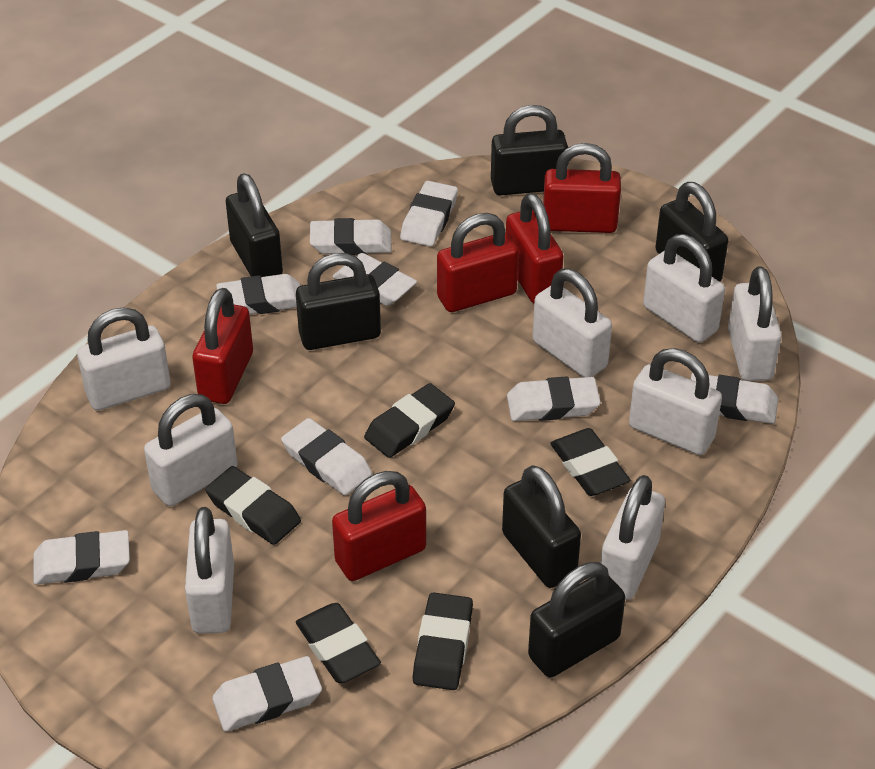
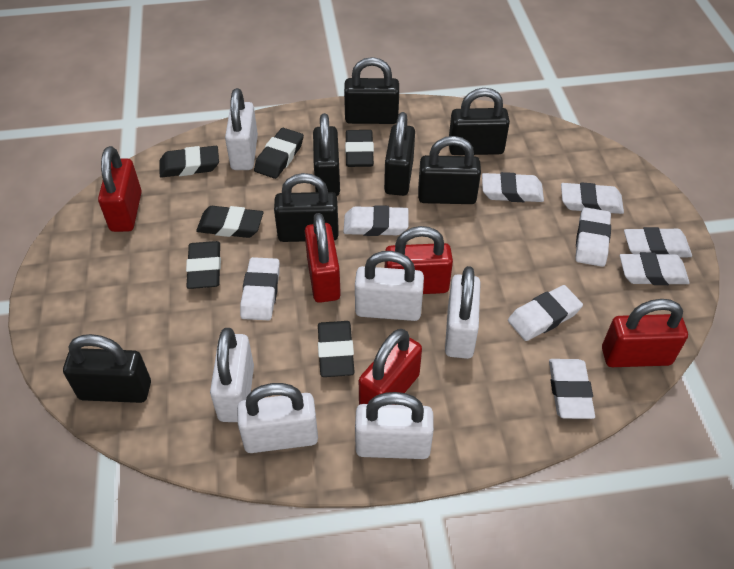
black eraser: 5 -> 6
black padlock: 6 -> 7
white padlock: 8 -> 6

